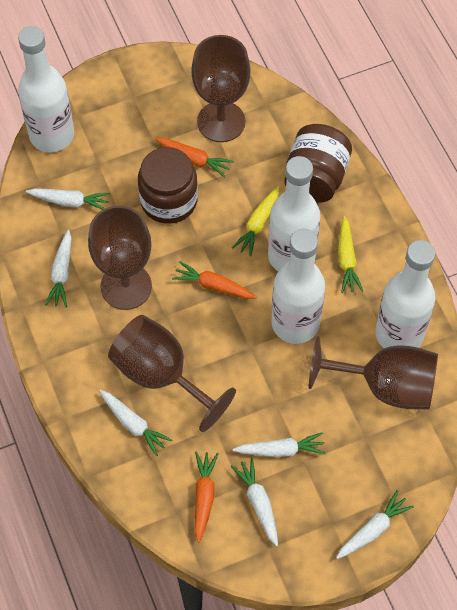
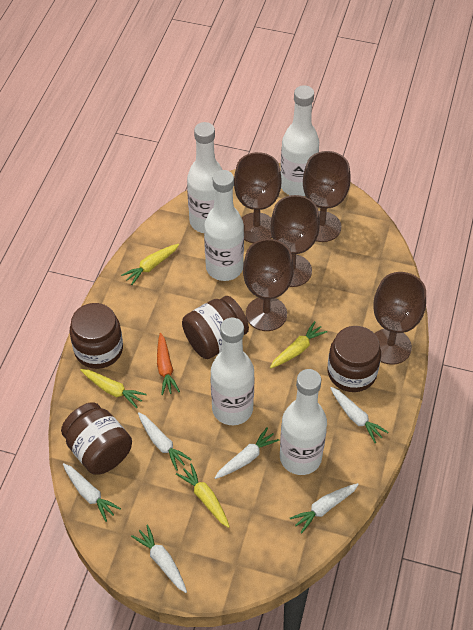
brown goblet: 4 -> 5
brown jar: 2 -> 4
orange carrot: 3 -> 1
white bottle: 4 -> 5
yellow carrot: 2 -> 4

